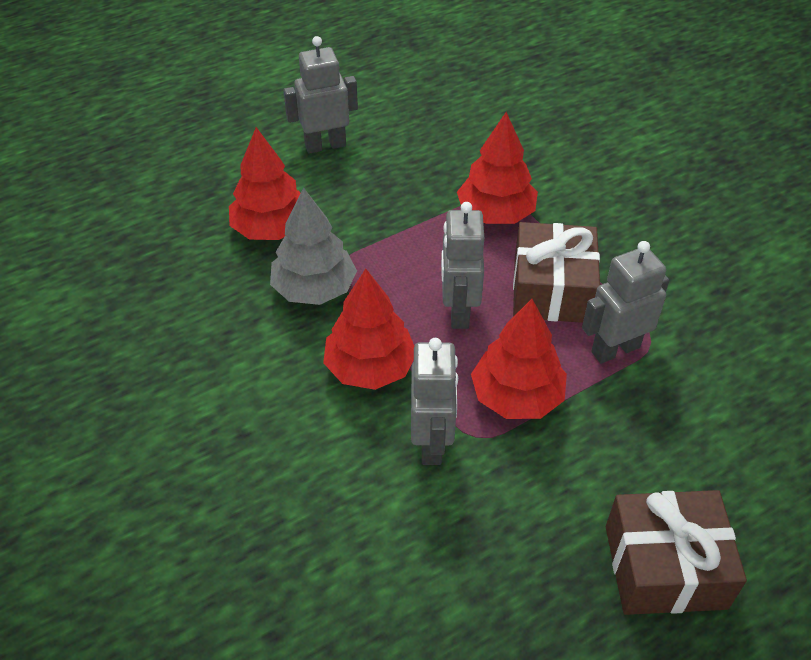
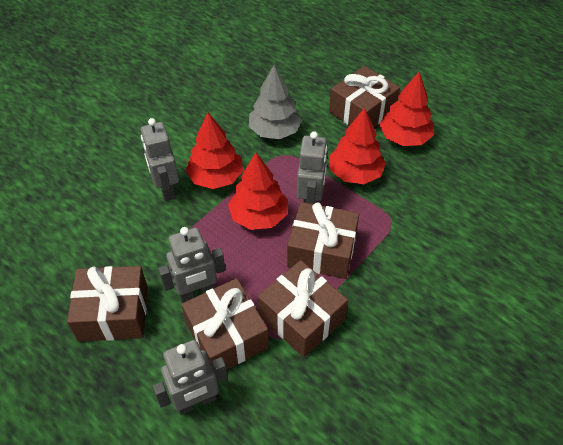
brown gift: 2 -> 5

